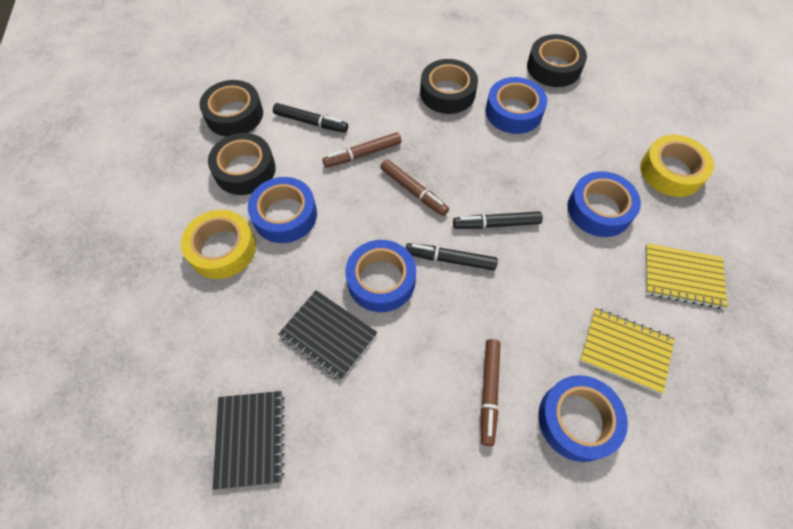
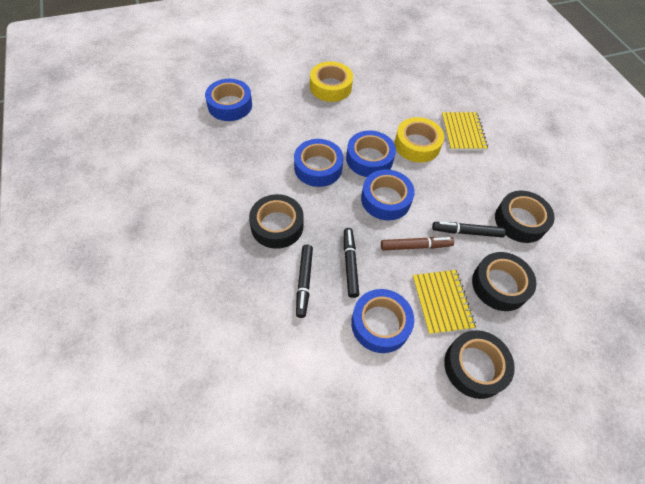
black notebook: 2 -> 0
brown marker: 3 -> 1

